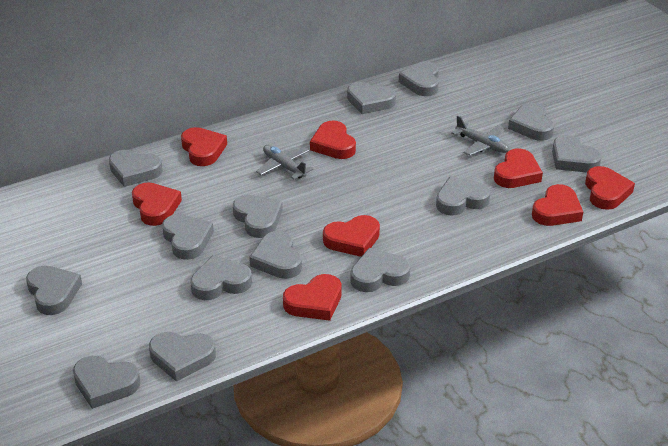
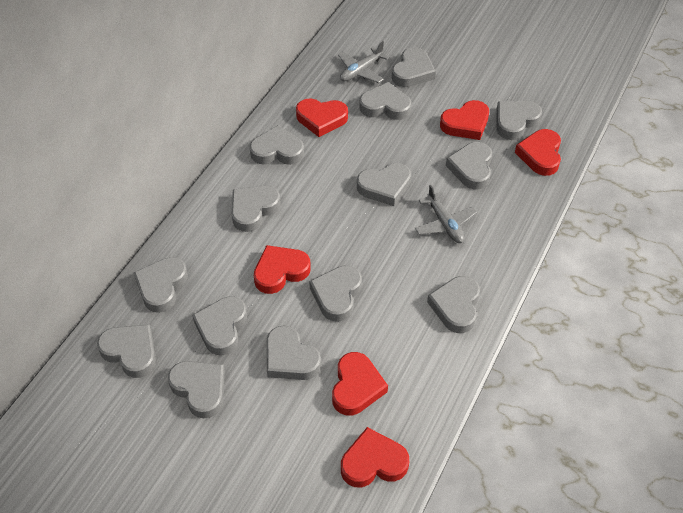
red heart: 8 -> 6

